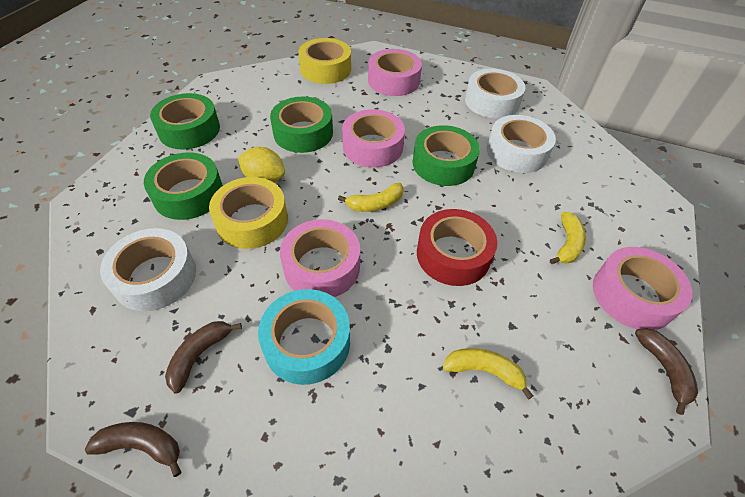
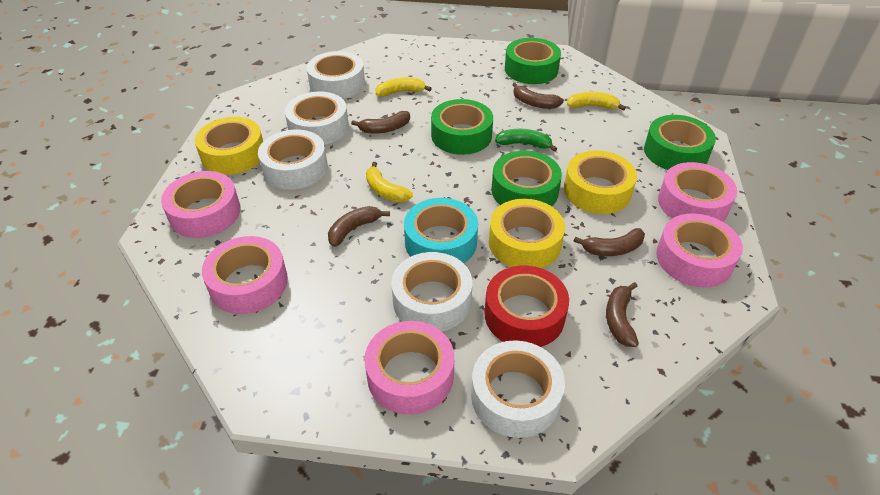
brown banana: 3 -> 5
green banana: 0 -> 1
pink tape: 4 -> 5
white tape: 3 -> 5
yellow lemon: 1 -> 0
yellow tape: 2 -> 3

